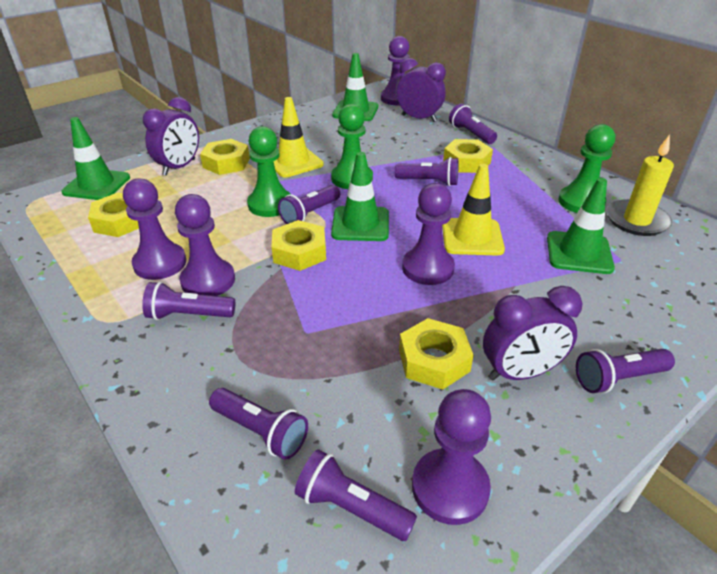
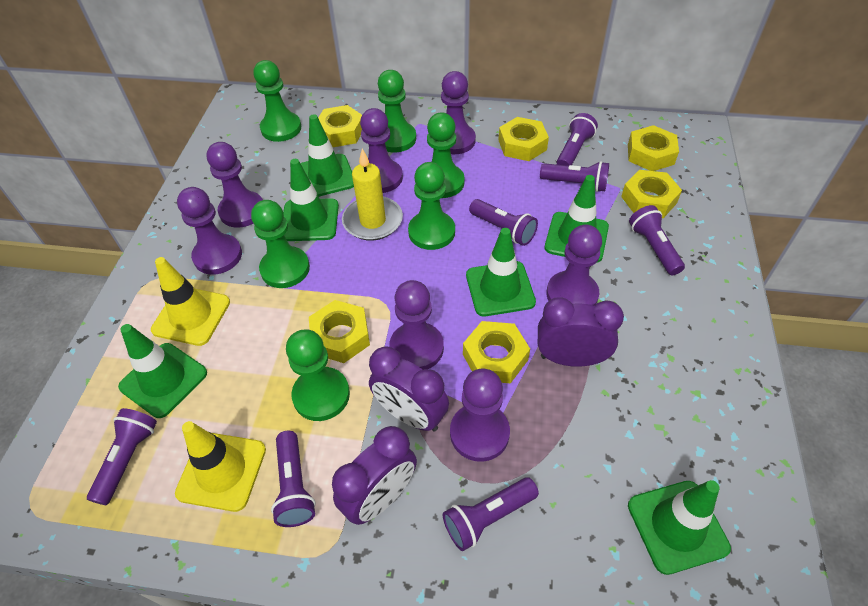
green pawn: 3 -> 6
green traffic cone: 4 -> 6
purple pawn: 5 -> 7
yellow nut: 5 -> 6

